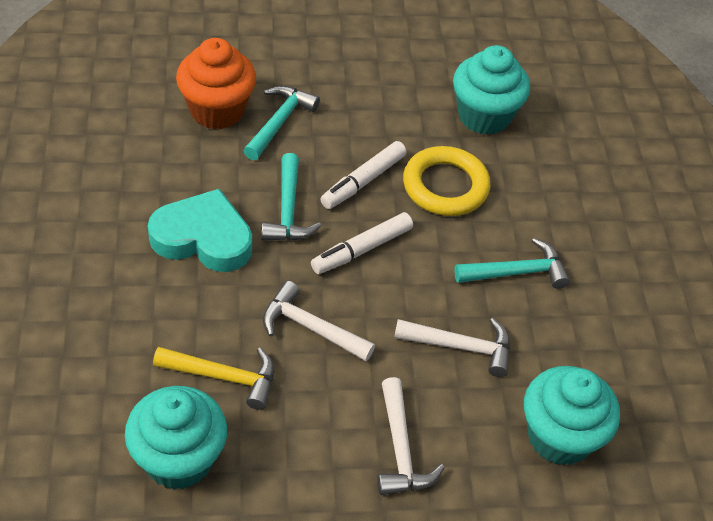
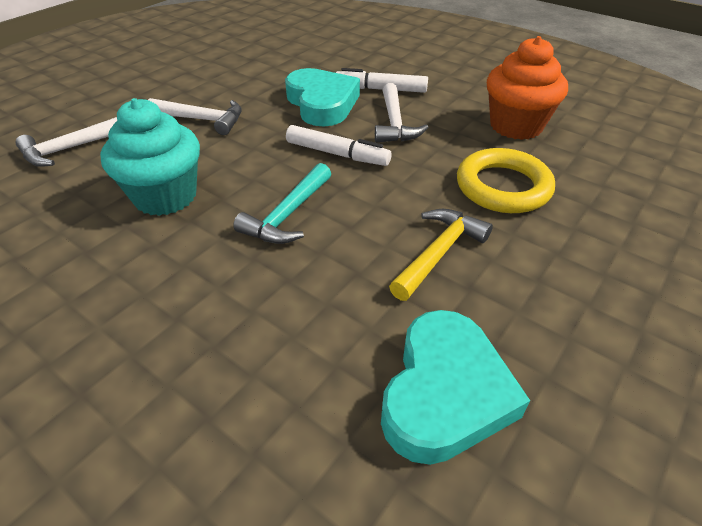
turquoise cupcake: 3 -> 1
turquoise hammer: 3 -> 1
turquoise heart: 1 -> 2

